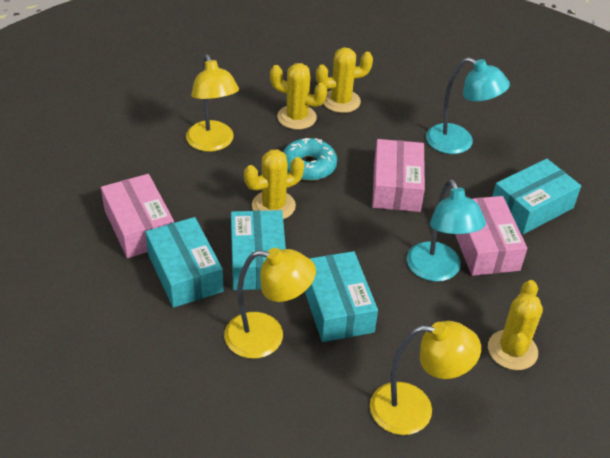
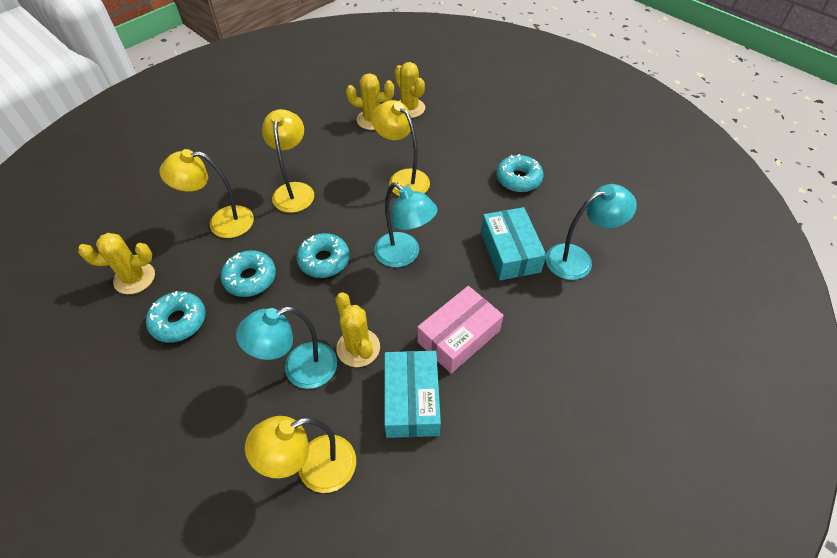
pink box: 3 -> 1
turquoise box: 4 -> 2
turquoise donut: 1 -> 4
turquoise lamp: 2 -> 3
yellow lamp: 3 -> 4

